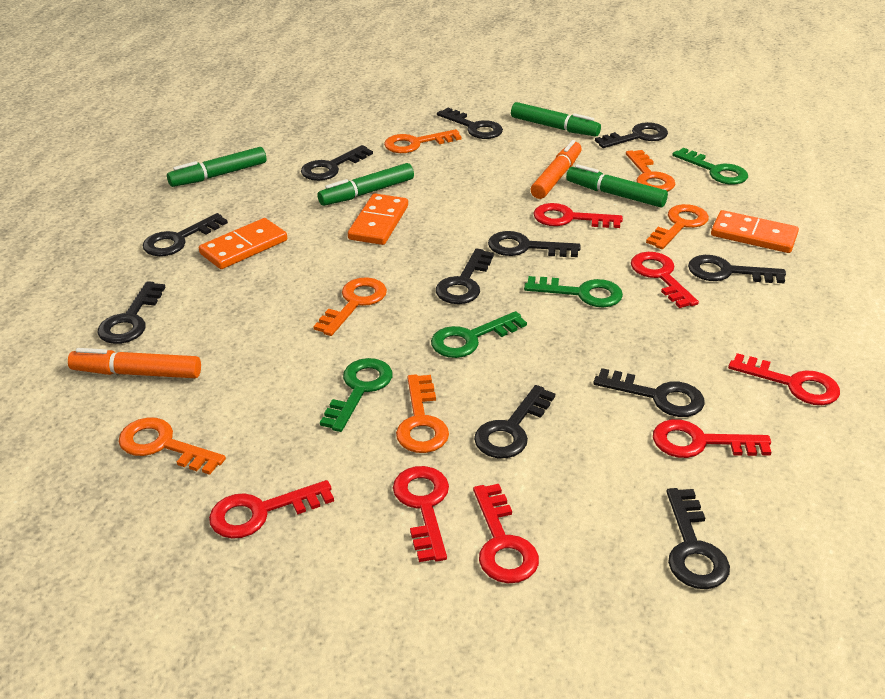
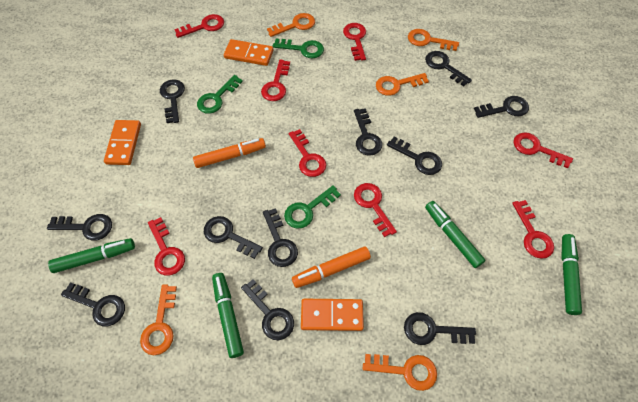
green key: 4 -> 3
orange key: 6 -> 5
red key: 7 -> 8

